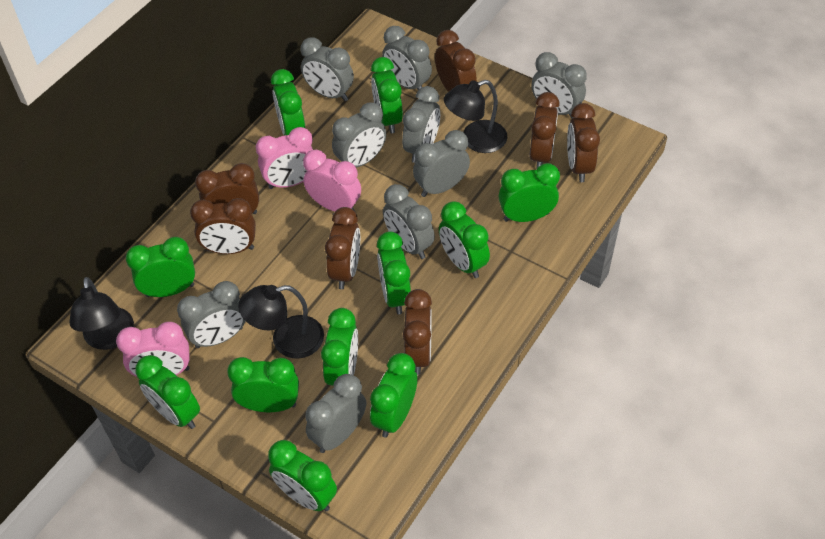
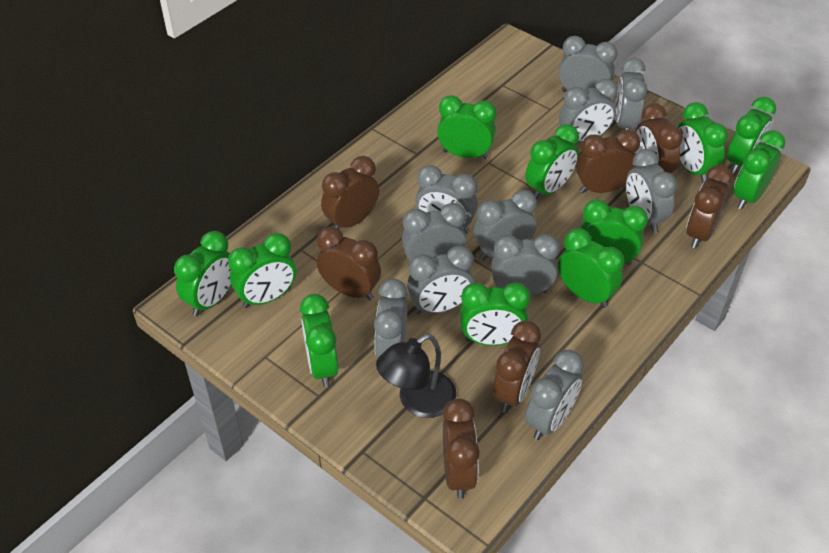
black lamp: 3 -> 1
grey clock: 9 -> 11
pink clock: 3 -> 0

